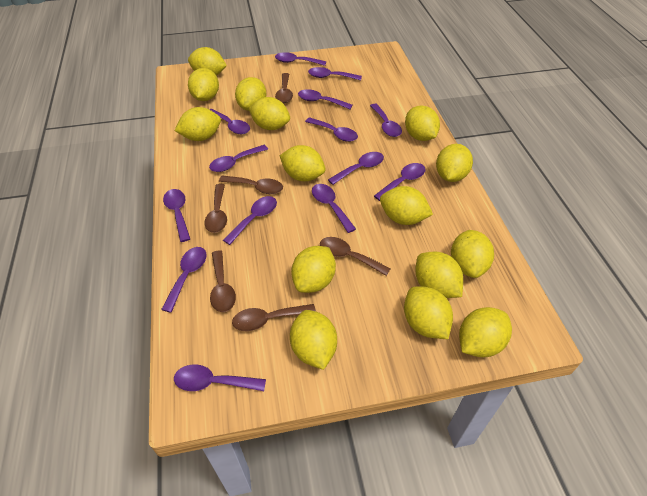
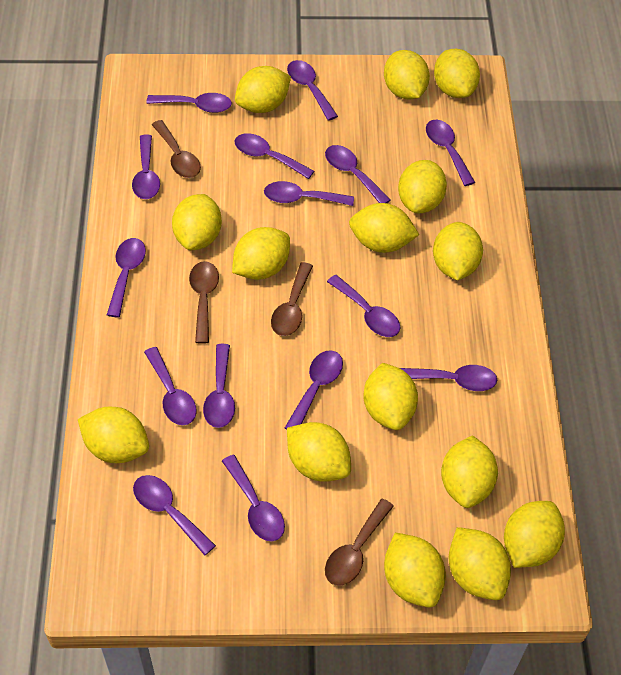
brown spoon: 6 -> 4
purple spoon: 14 -> 15

